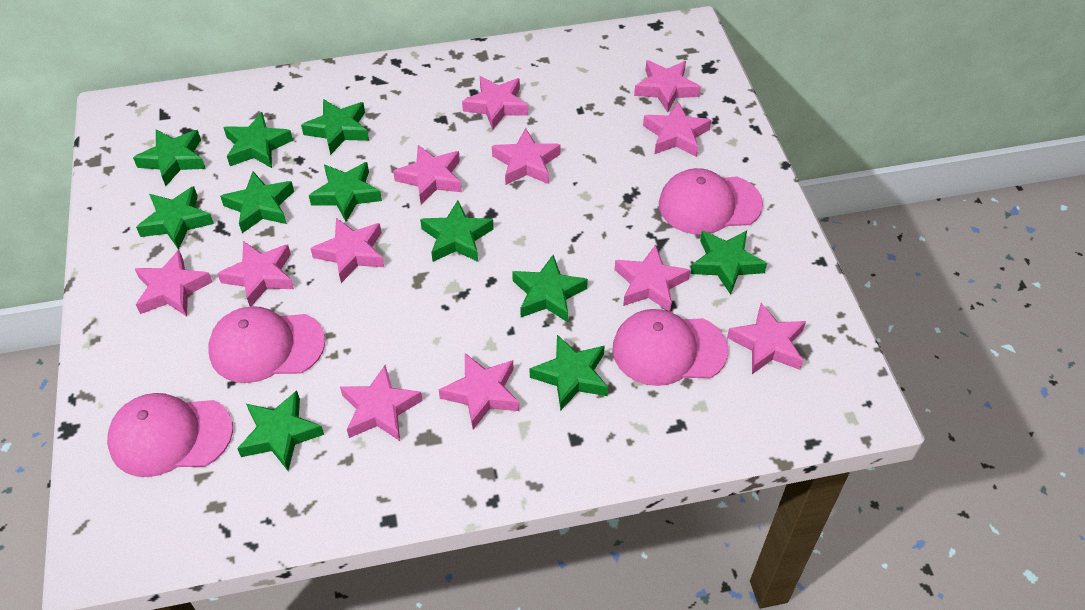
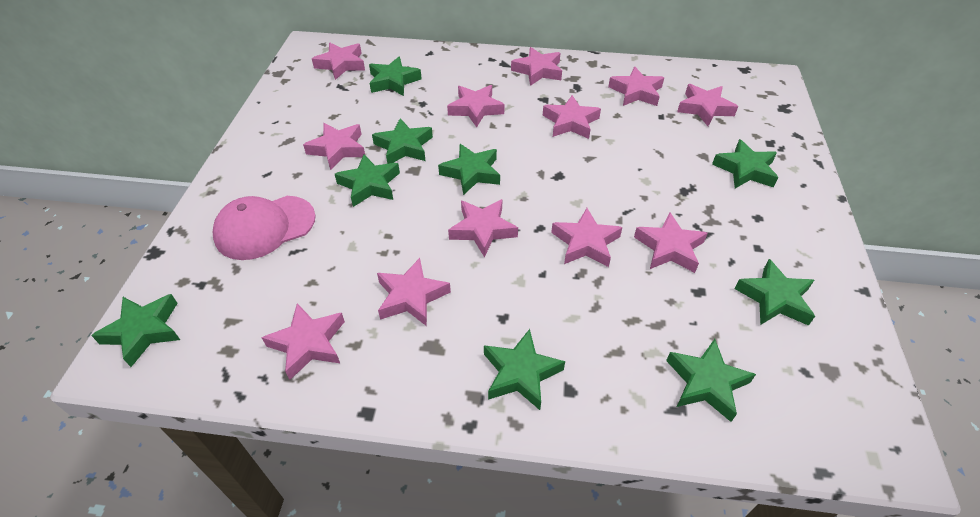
green star: 11 -> 9
pink cap: 4 -> 1

